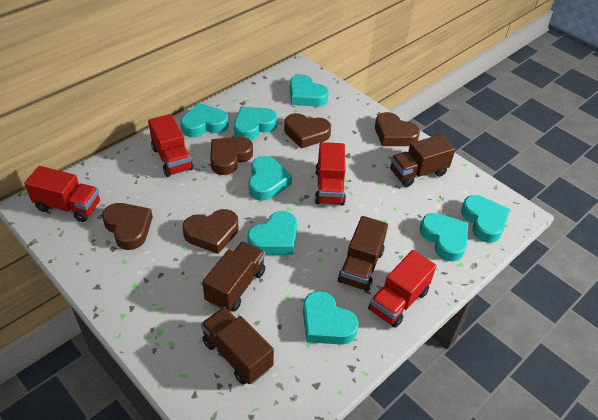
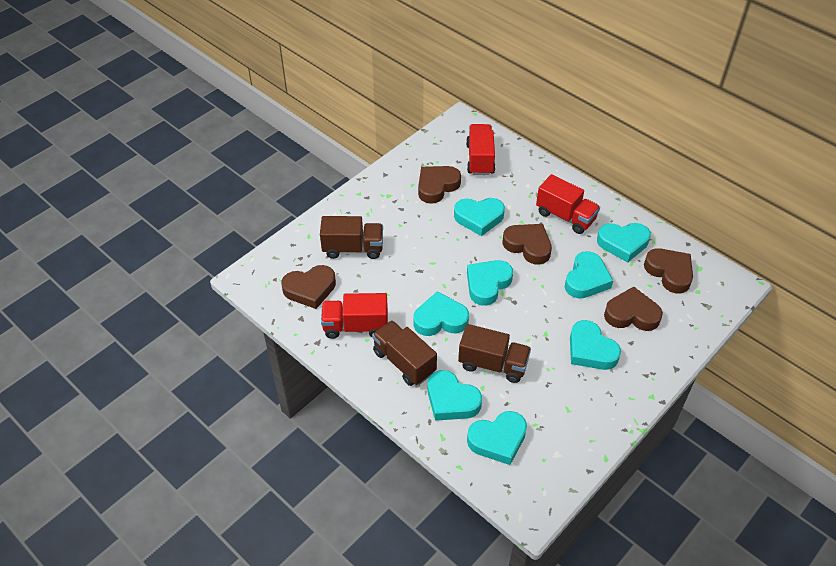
brown truck: 4 -> 3
red truck: 4 -> 3

